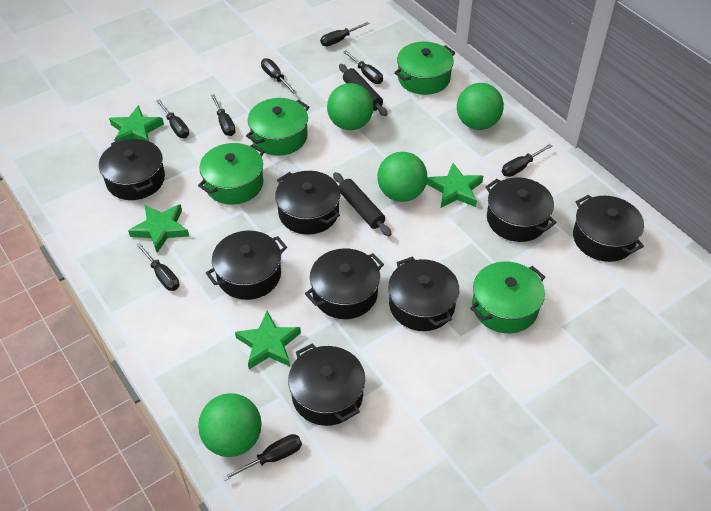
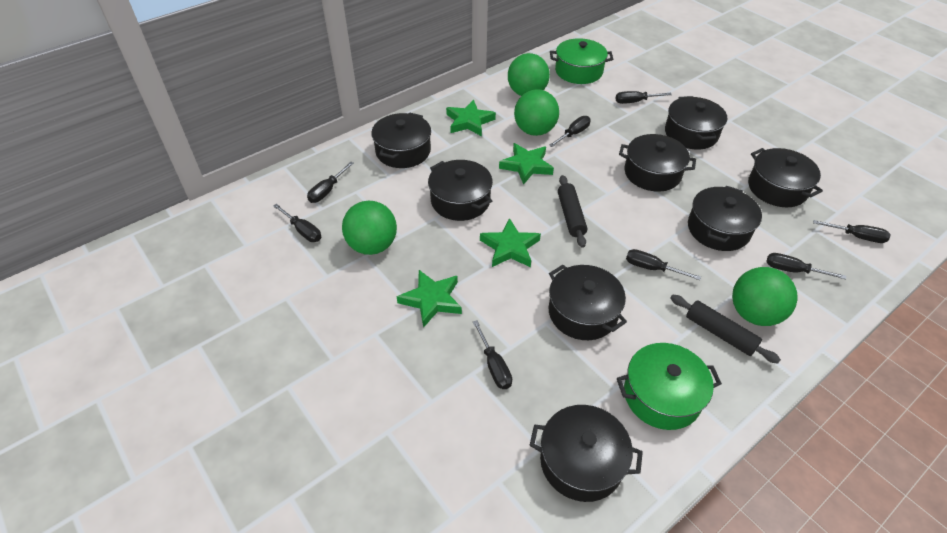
green pot: 4 -> 2

